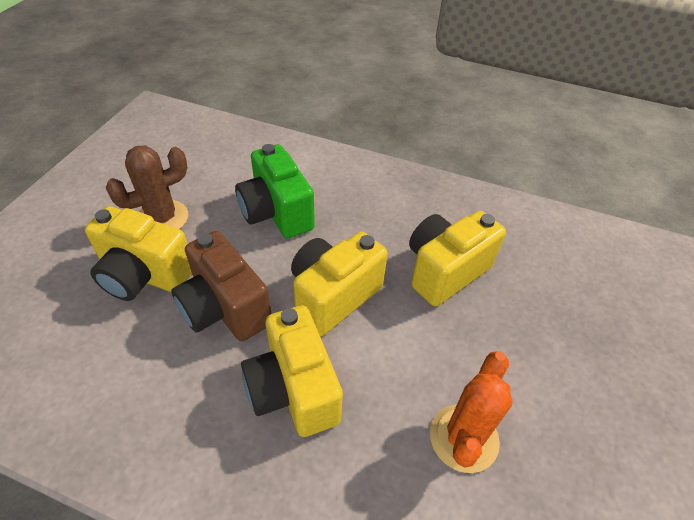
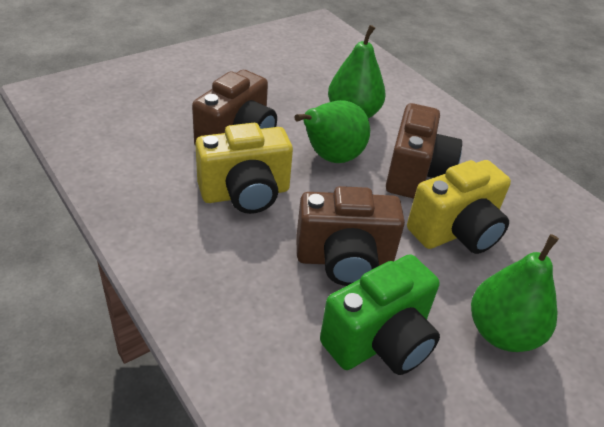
brown cactus: 1 -> 0
brown camera: 1 -> 3
green pear: 0 -> 3
orange cactus: 1 -> 0
yellow camera: 4 -> 2

